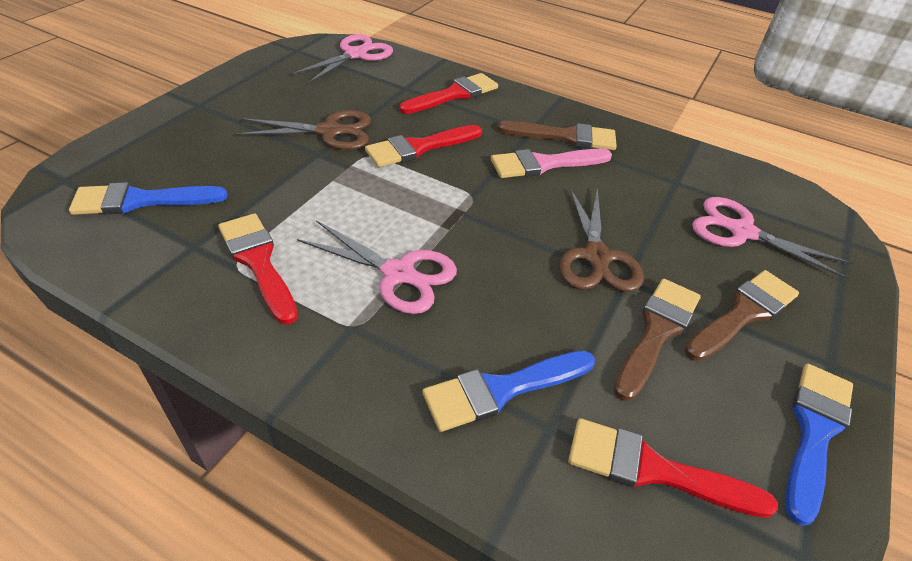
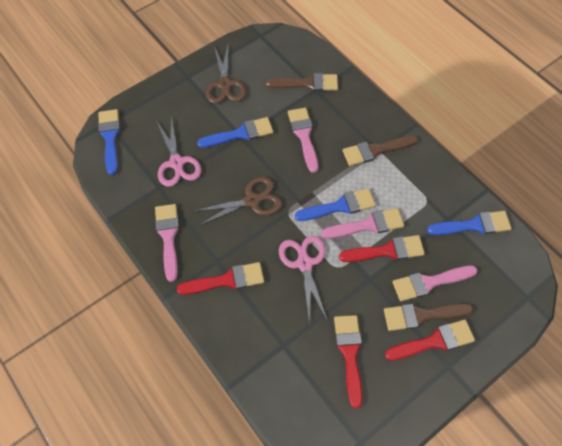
blue brush: 3 -> 4
pink brush: 1 -> 4
pink scissors: 3 -> 2

